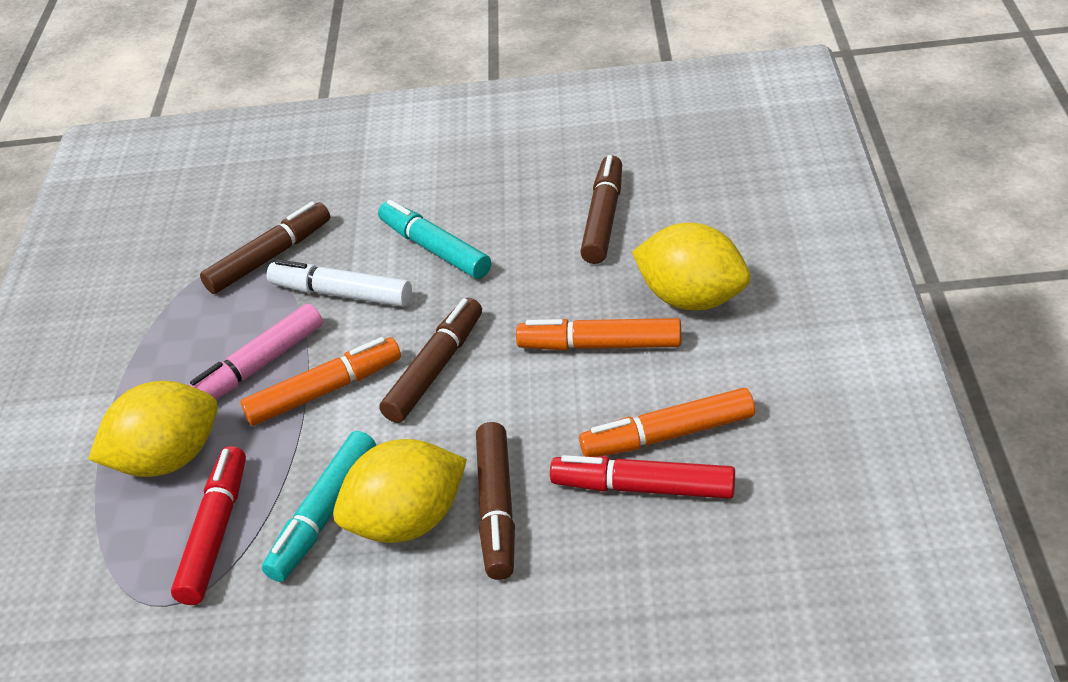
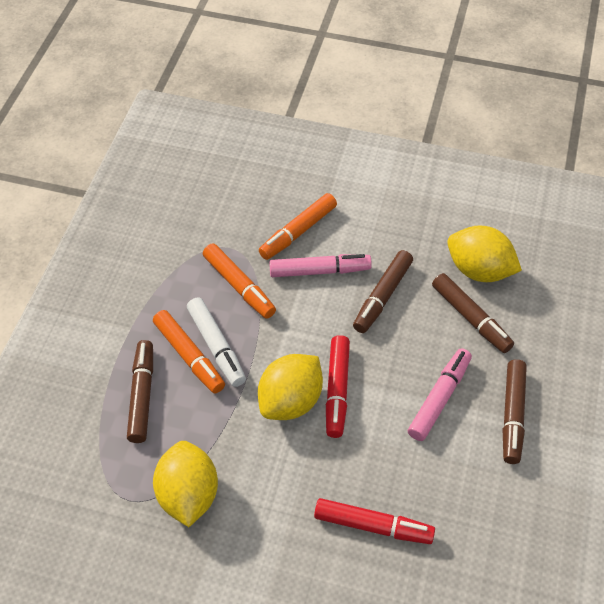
pink marker: 1 -> 2
turquoise marker: 2 -> 0

